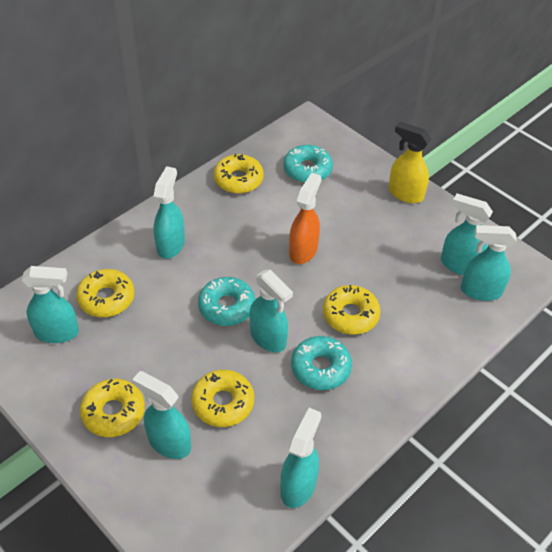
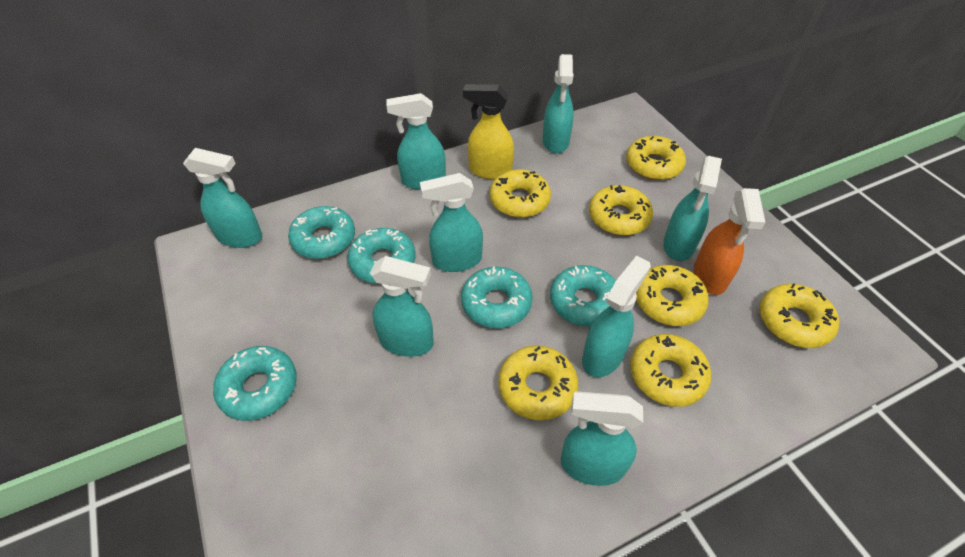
turquoise donut: 3 -> 5
turquoise spray bottle: 7 -> 8
yellow donut: 5 -> 7

